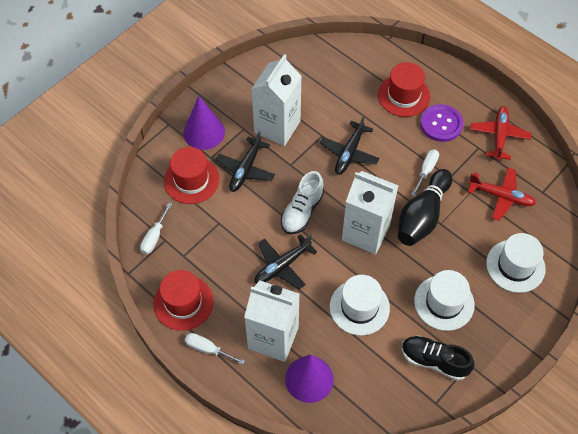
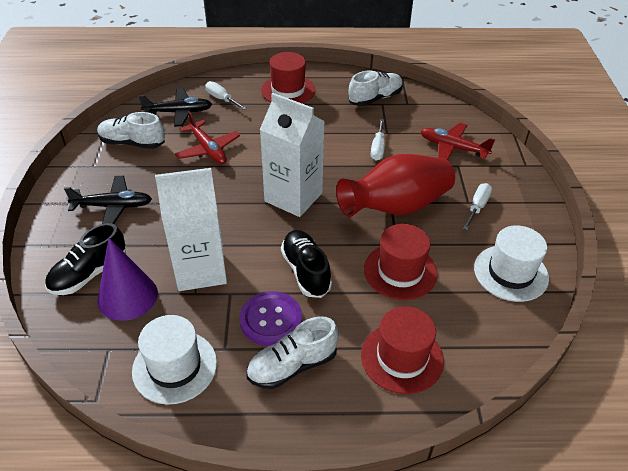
black bowling pin: 1 -> 0
black plane: 3 -> 2
black shoe: 1 -> 2
purple cone: 2 -> 1
red vase: 0 -> 1
white carton: 3 -> 2
white hat: 3 -> 2
white shoe: 1 -> 3

